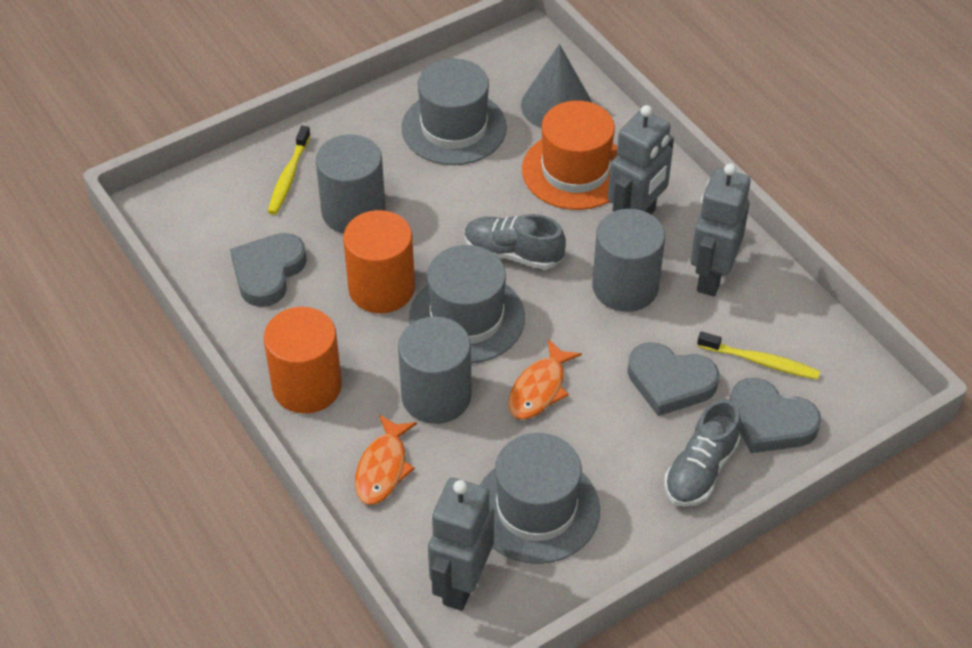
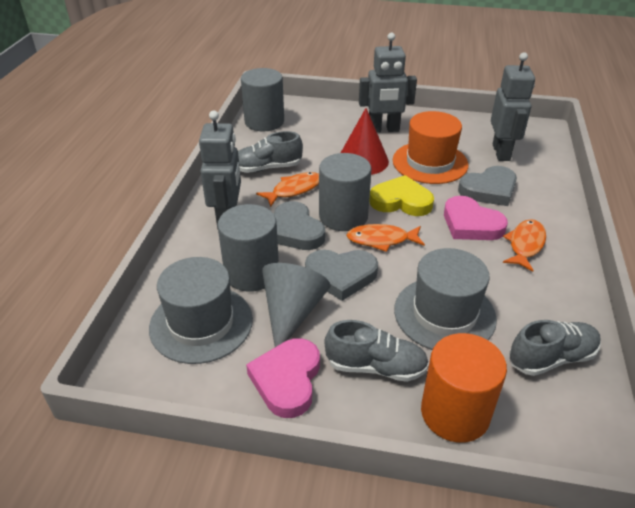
grey hat: 3 -> 2
grey shoe: 2 -> 3
orange cylinder: 2 -> 1
orange fish: 2 -> 3
pink heart: 0 -> 2
red cone: 0 -> 1
yellow heart: 0 -> 1
yellow toothbrush: 2 -> 0

